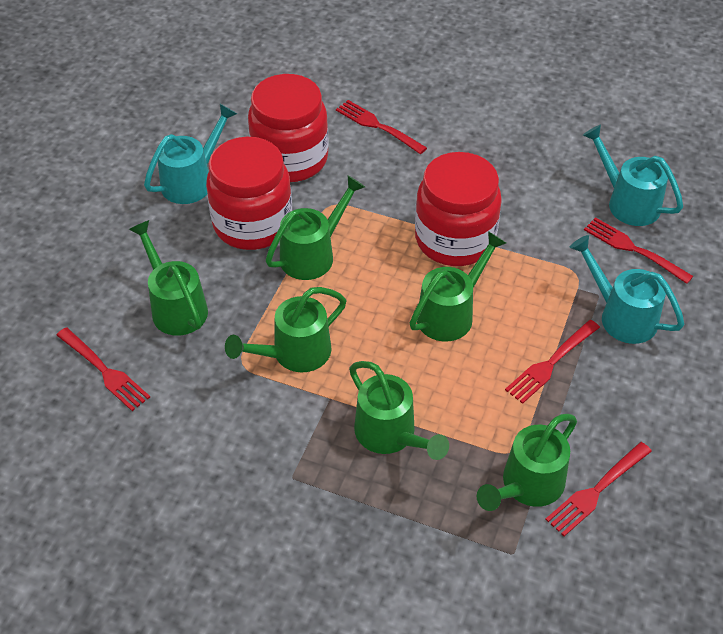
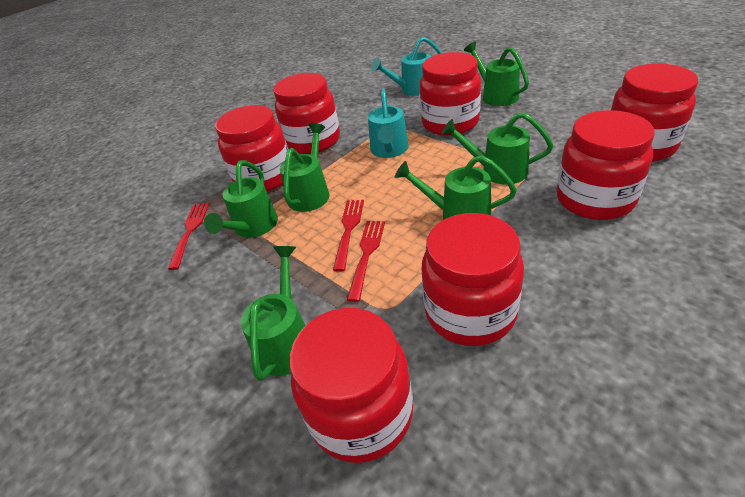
red fork: 5 -> 3
red jar: 3 -> 7
turquoise watering can: 3 -> 2

